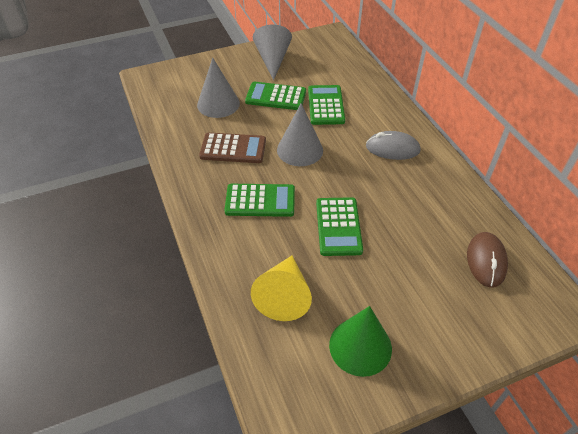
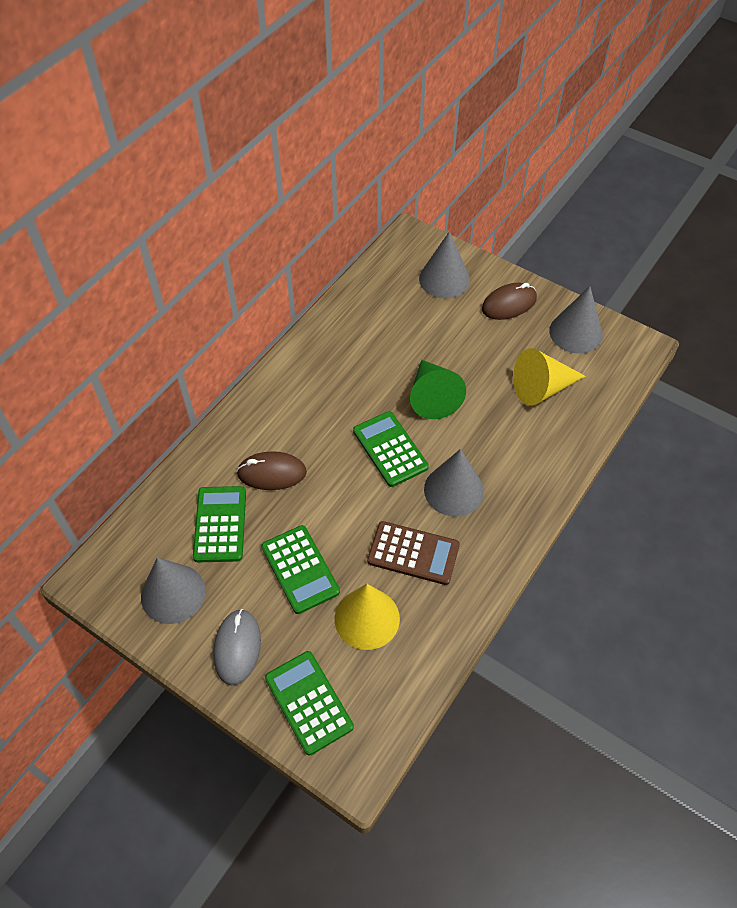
brown mouse: 1 -> 2
grey cone: 3 -> 4
yellow cone: 1 -> 2

